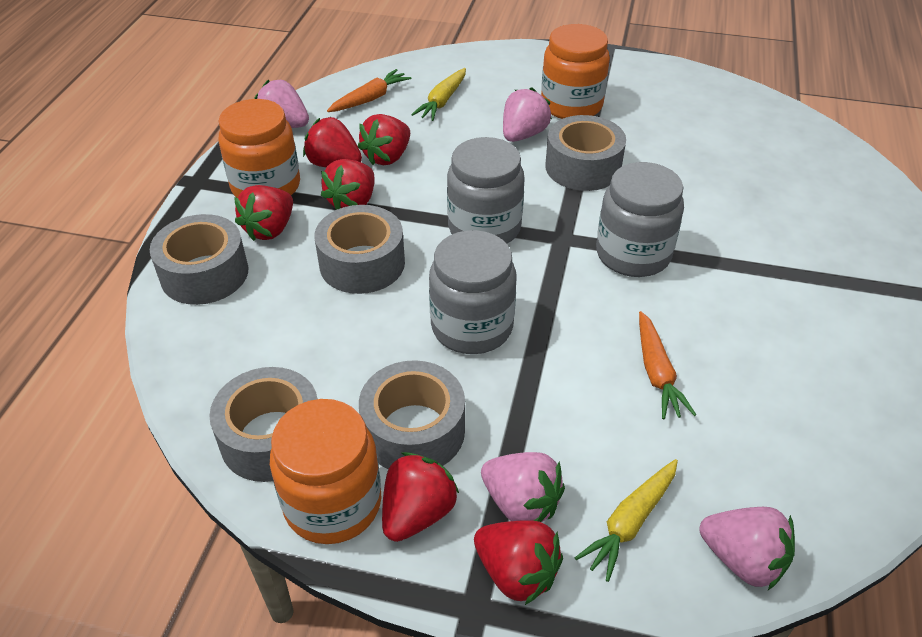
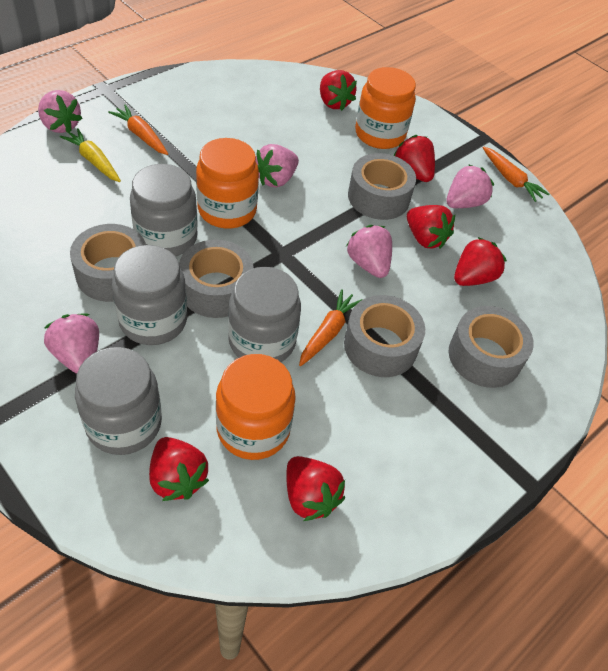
grey jar: 3 -> 4
orange carrot: 2 -> 3
pink strawberry: 4 -> 5
yellow carrot: 2 -> 1

